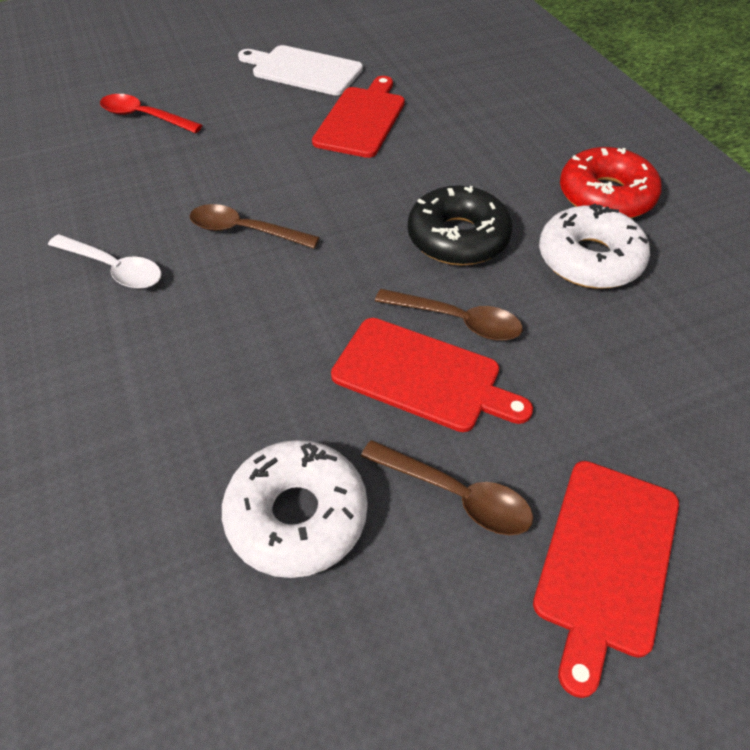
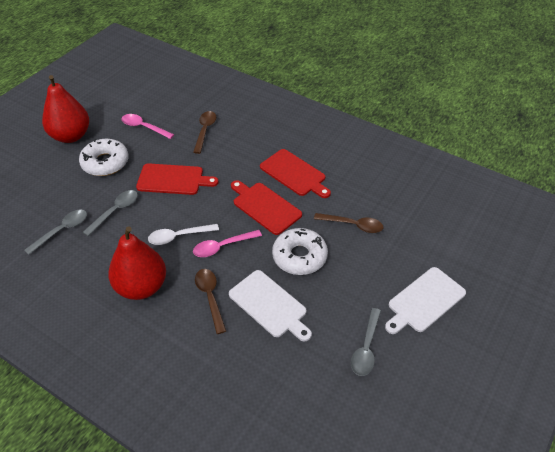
black donut: 1 -> 0
grey spoon: 0 -> 3
pink spoon: 0 -> 2
red donut: 1 -> 0
red pear: 0 -> 2
red spoon: 1 -> 0
white cutting board: 1 -> 2

